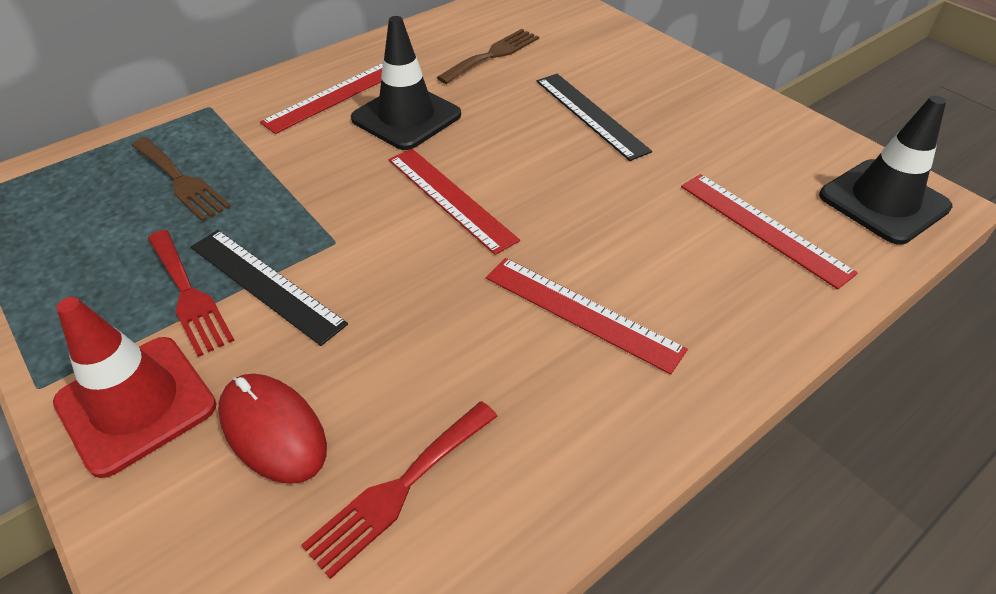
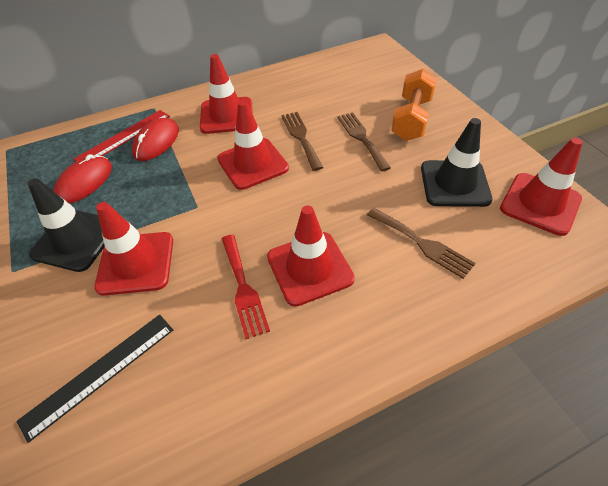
black ruler: 2 -> 1
brown fork: 2 -> 3
orange dumbbell: 0 -> 1
red fork: 2 -> 1
red mouse: 1 -> 2
red ruler: 4 -> 1
red traffic cone: 1 -> 5

